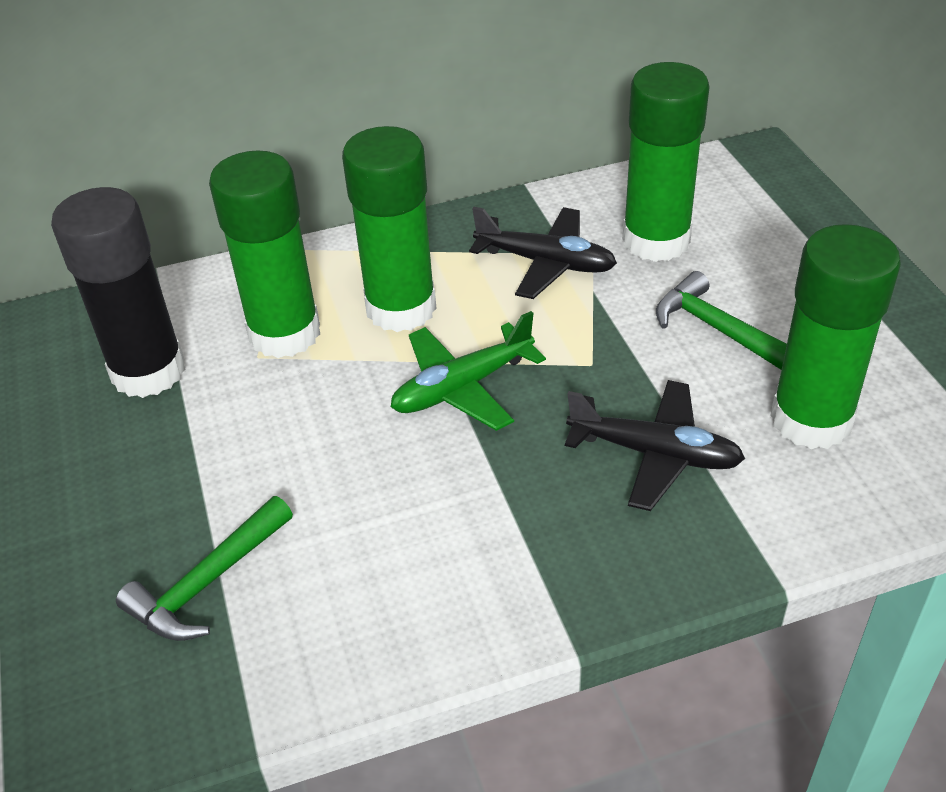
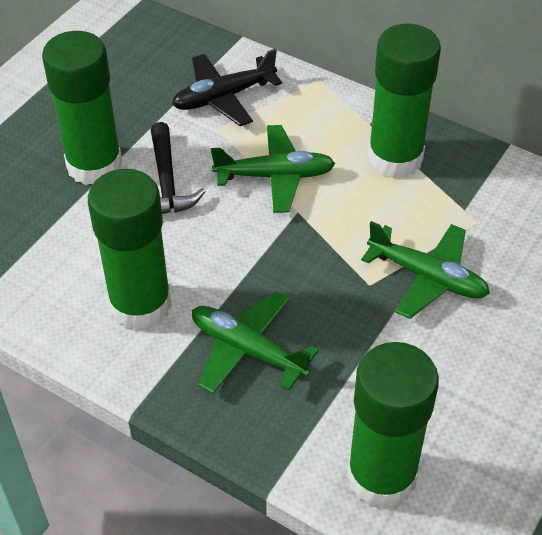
black glue stick: 1 -> 0
black hammer: 0 -> 1
black plane: 2 -> 1
green hammer: 2 -> 0
green plane: 1 -> 3

